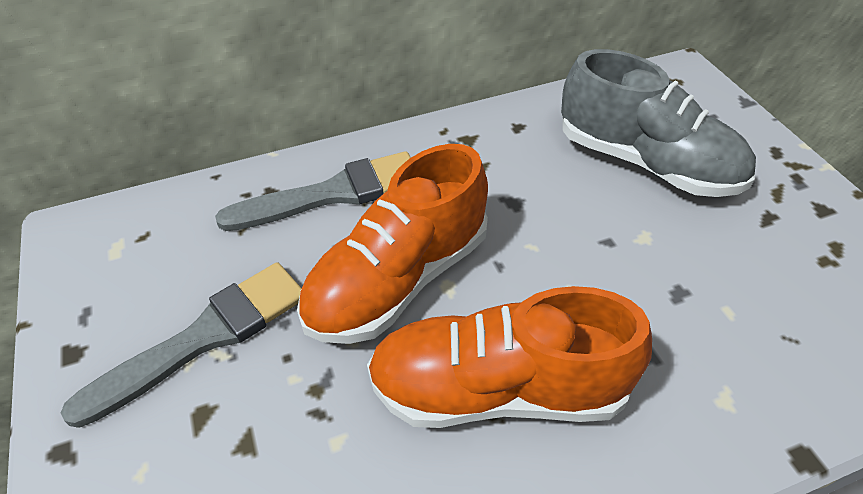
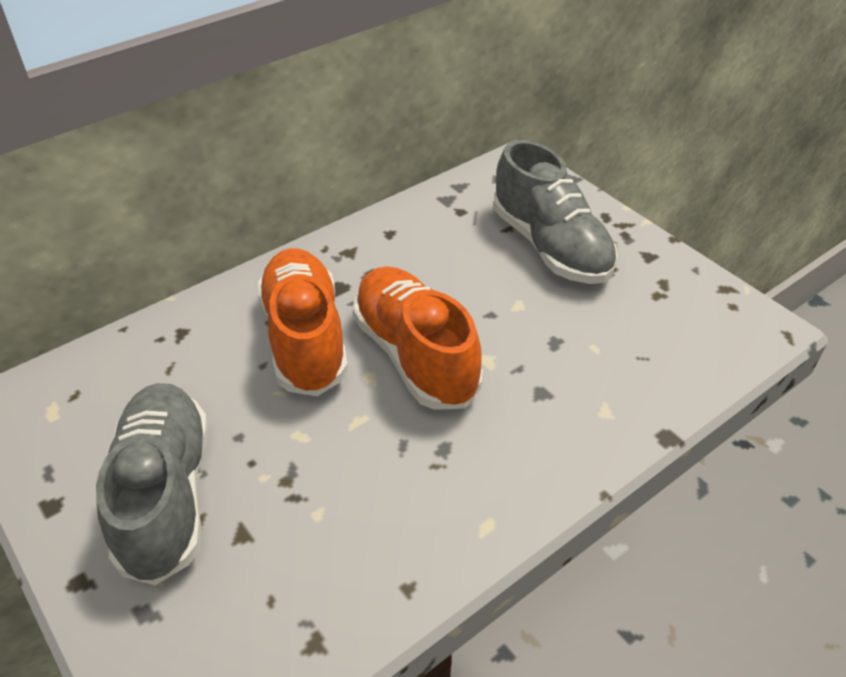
grey brush: 2 -> 0
grey shoe: 1 -> 2

